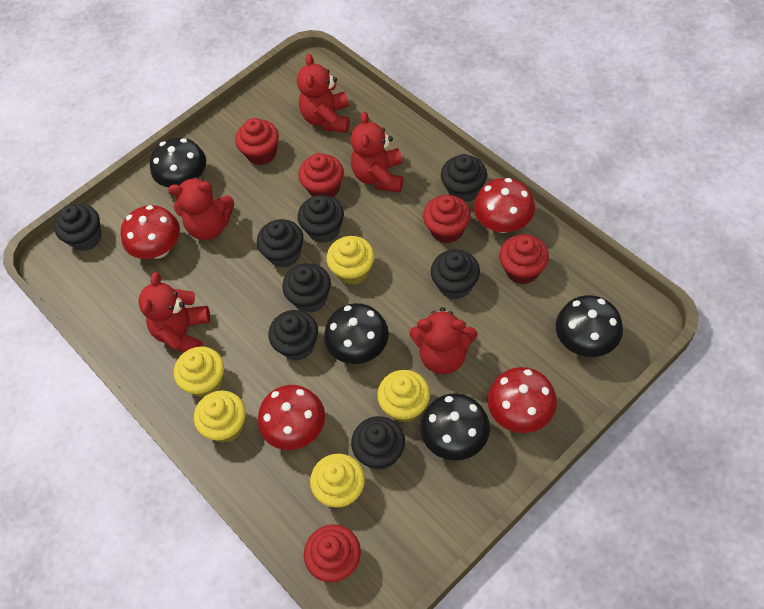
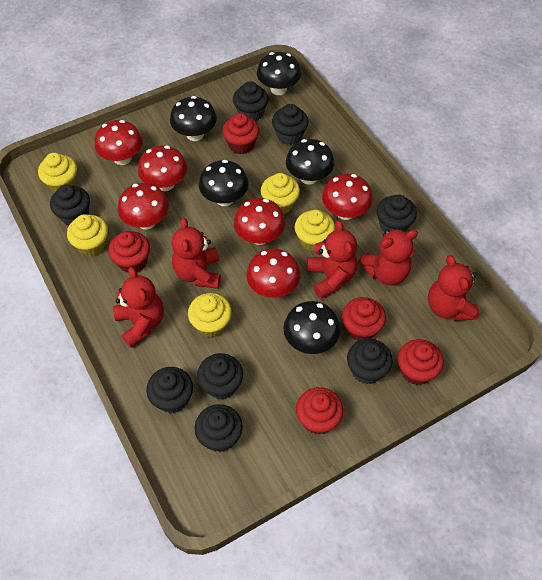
black mushroom: 4 -> 5
red mushroom: 4 -> 6

